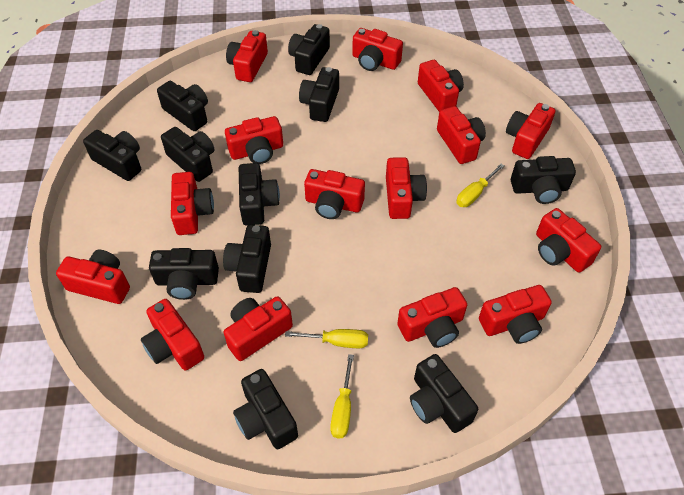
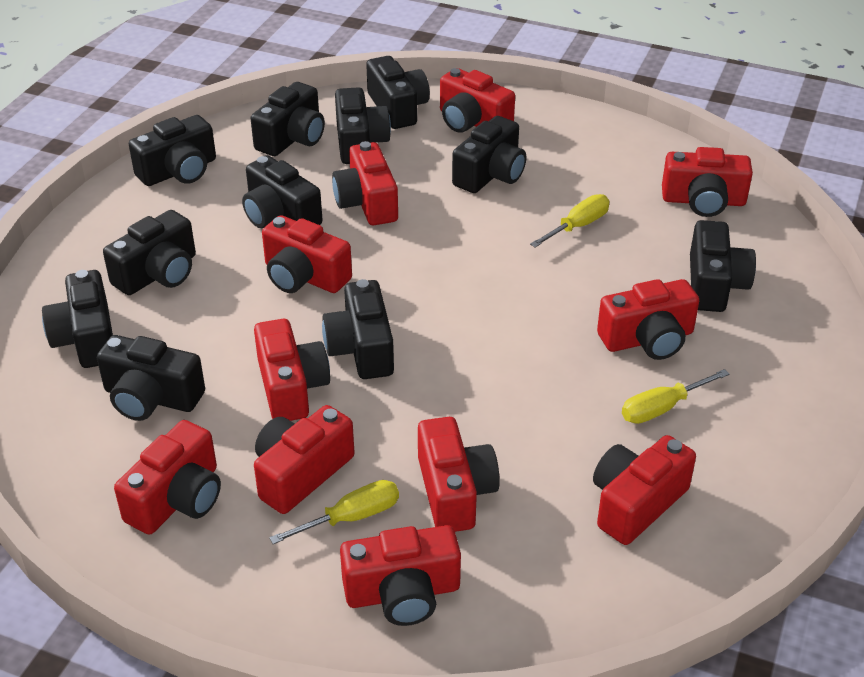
red camera: 15 -> 11

